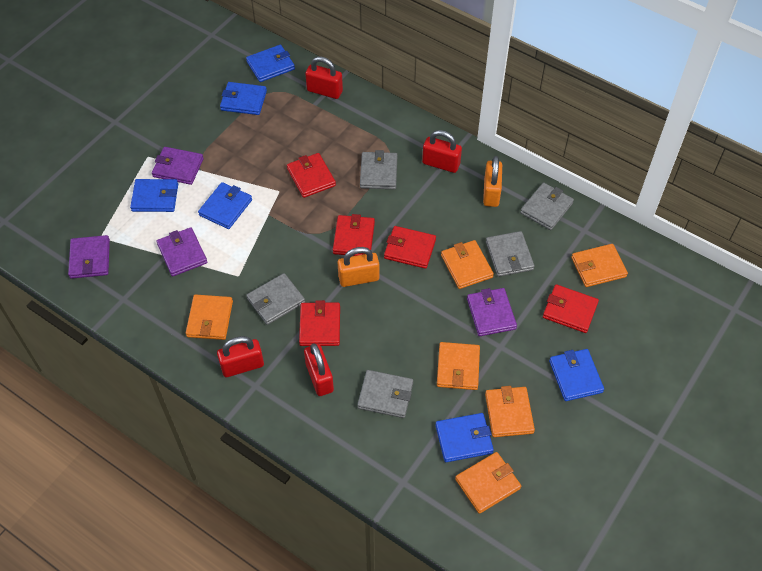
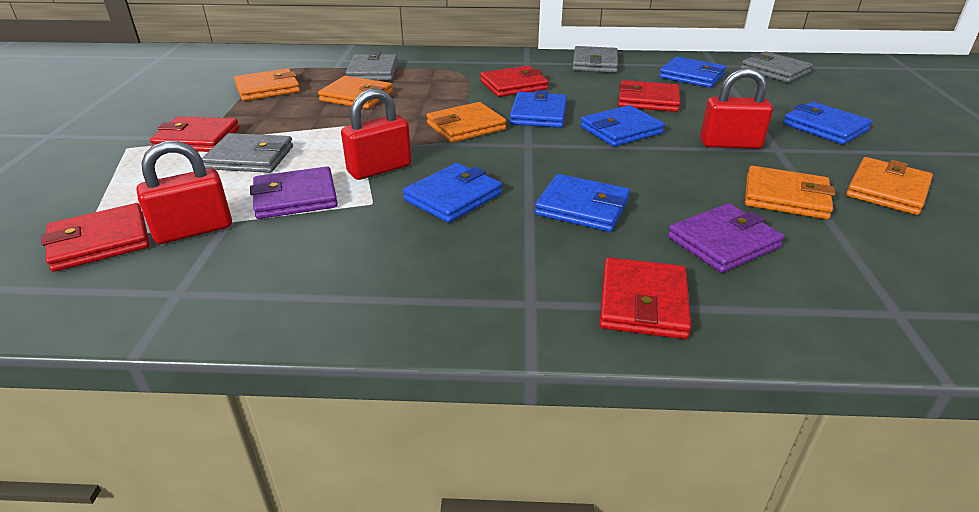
grey wallet: 5 -> 4
orange padlock: 2 -> 0
orange wallet: 6 -> 5
purple wallet: 4 -> 2
red padlock: 4 -> 3

